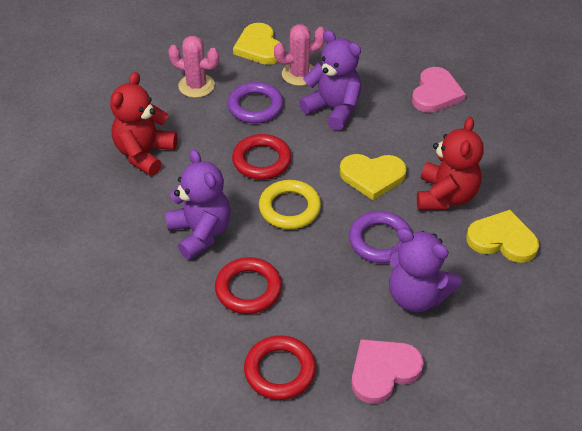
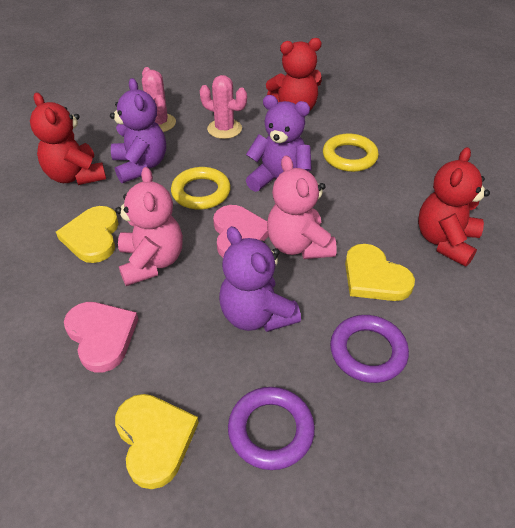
pink teddy bear: 0 -> 2
red ring: 3 -> 0
red teddy bear: 2 -> 3
yellow ring: 1 -> 2

